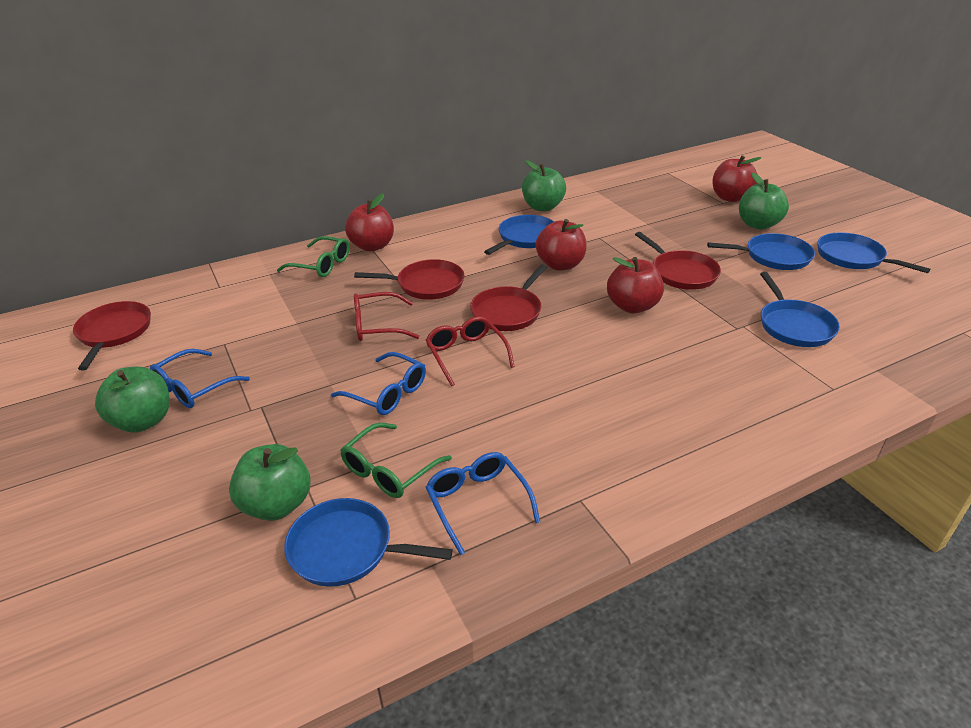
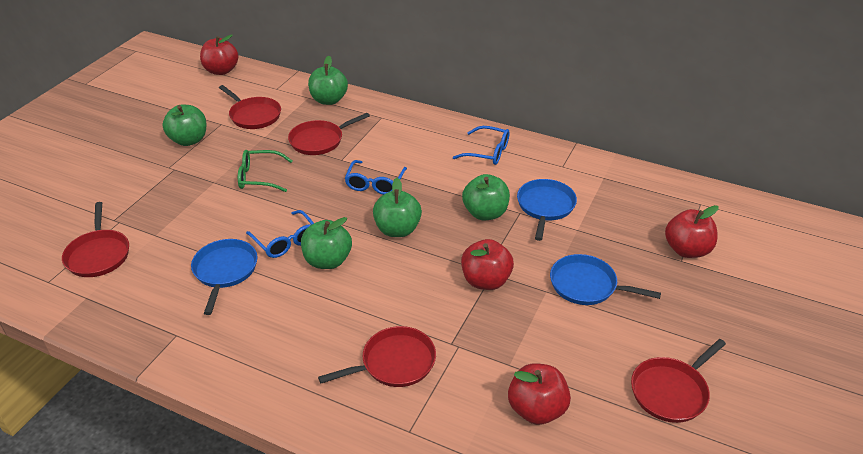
blue pan: 5 -> 3
green apple: 4 -> 5
green glasses: 2 -> 1
red glasses: 2 -> 0
red pan: 4 -> 5

